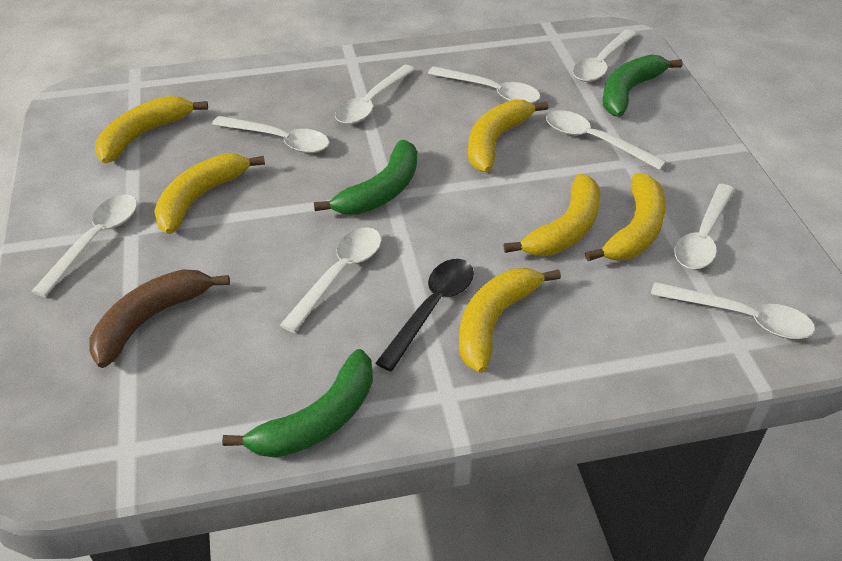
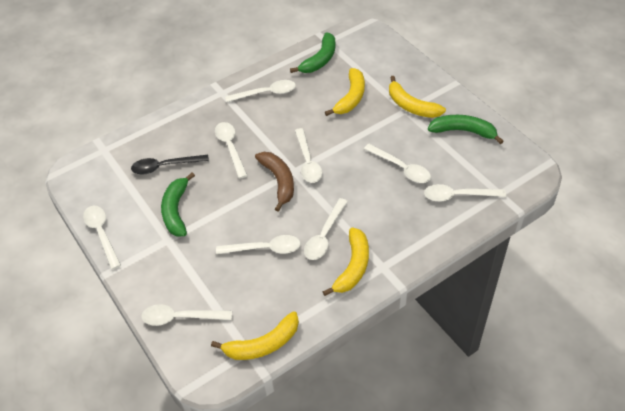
yellow banana: 6 -> 4

